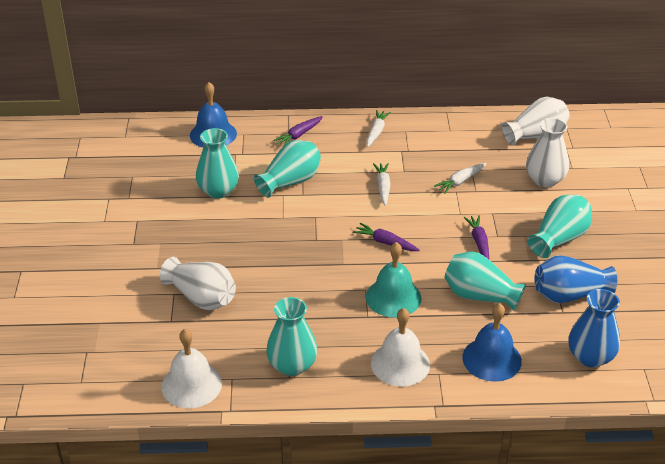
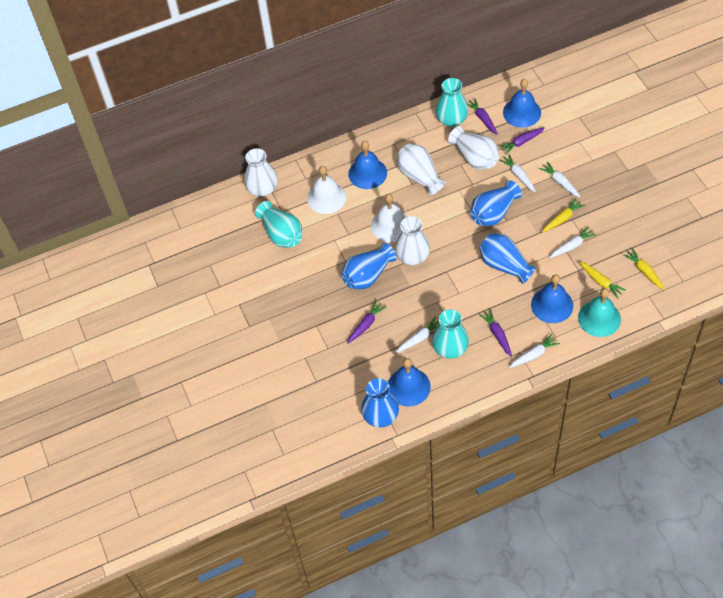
blue bell: 2 -> 4
blue vase: 2 -> 4
purple carrot: 3 -> 4
turquoise vase: 5 -> 3
white carrot: 3 -> 5
white vase: 3 -> 4
yellow carrot: 0 -> 3

